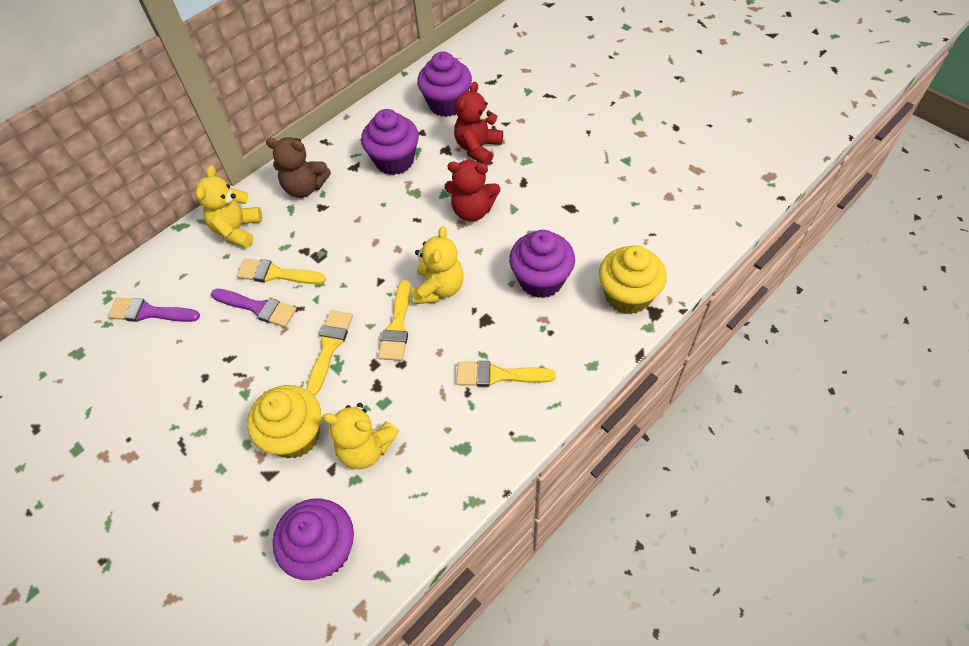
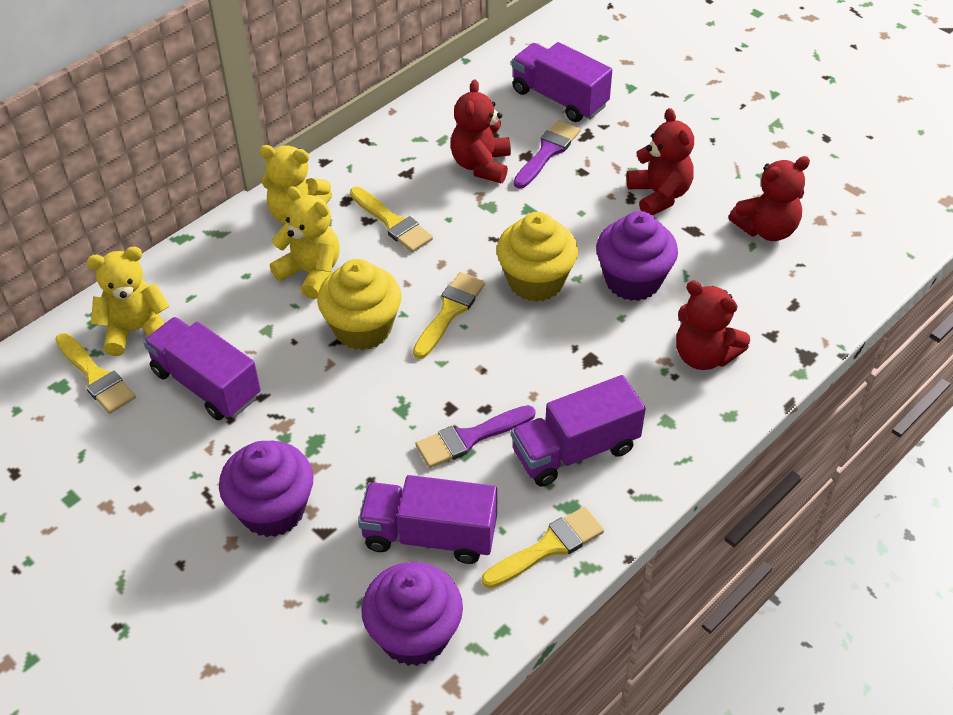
brown teddy bear: 1 -> 0
purple cupcake: 4 -> 3
purple truck: 0 -> 4
red teddy bear: 2 -> 4

